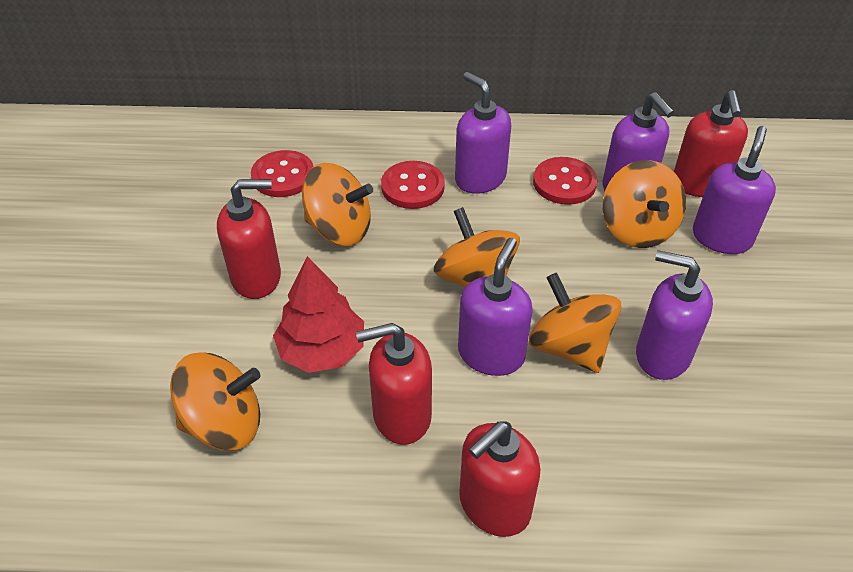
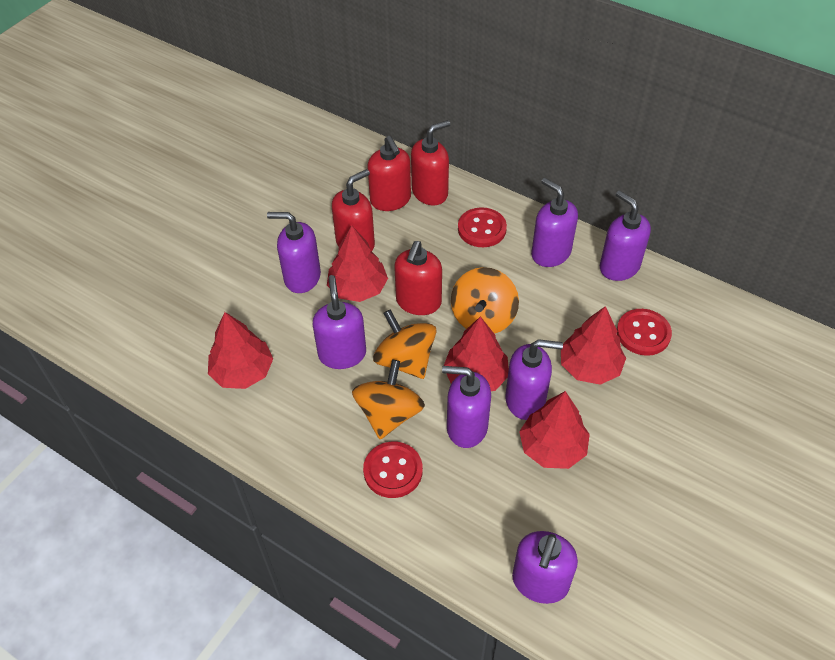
orange spinning top: 5 -> 3
purple soap dispenser: 5 -> 7
red tree: 1 -> 5

